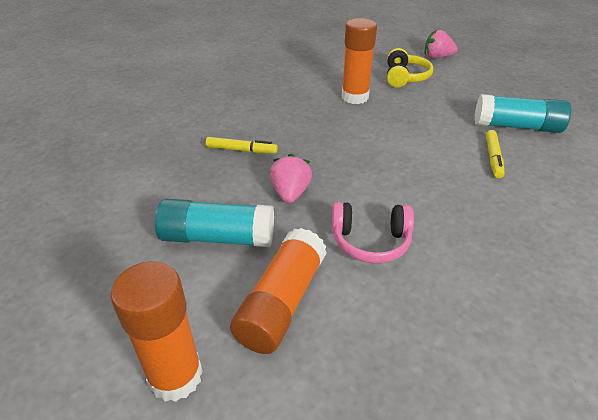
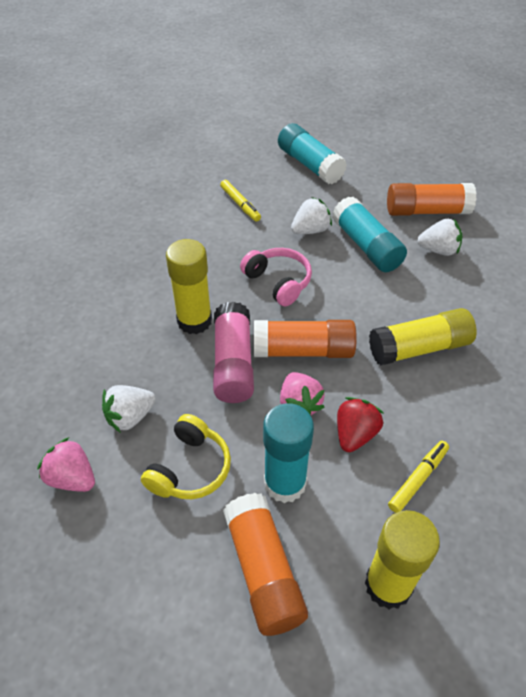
pink glue stick: 0 -> 1
red strawberry: 0 -> 1
turquoise glue stick: 2 -> 3
white strawberry: 0 -> 3
yellow glue stick: 0 -> 3

